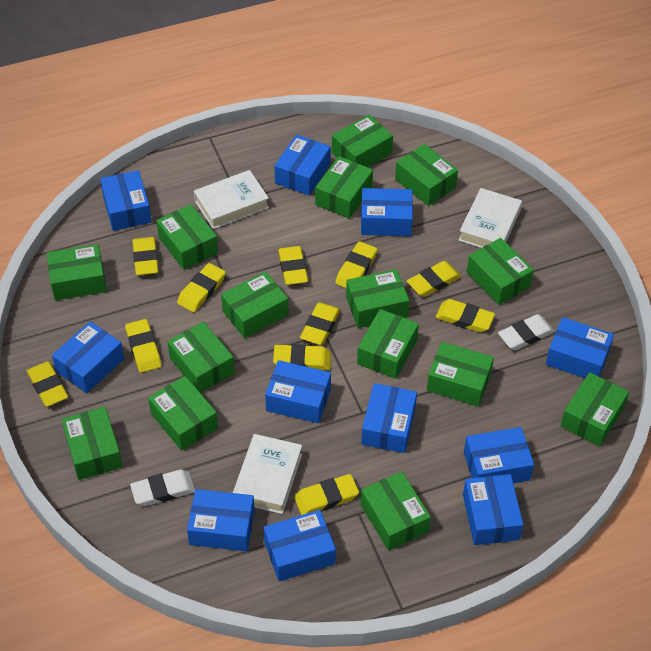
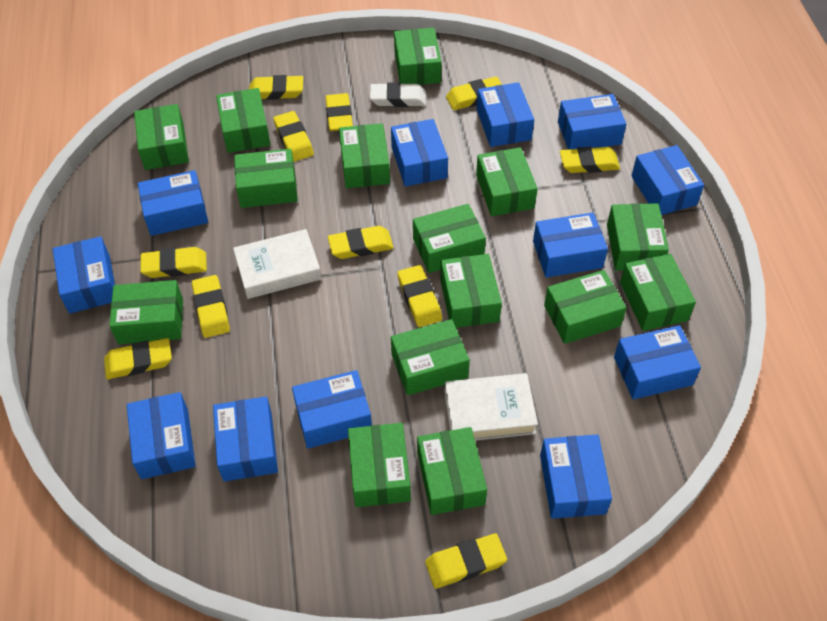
blue box: 11 -> 12
white book: 3 -> 2
white eraser: 2 -> 1

